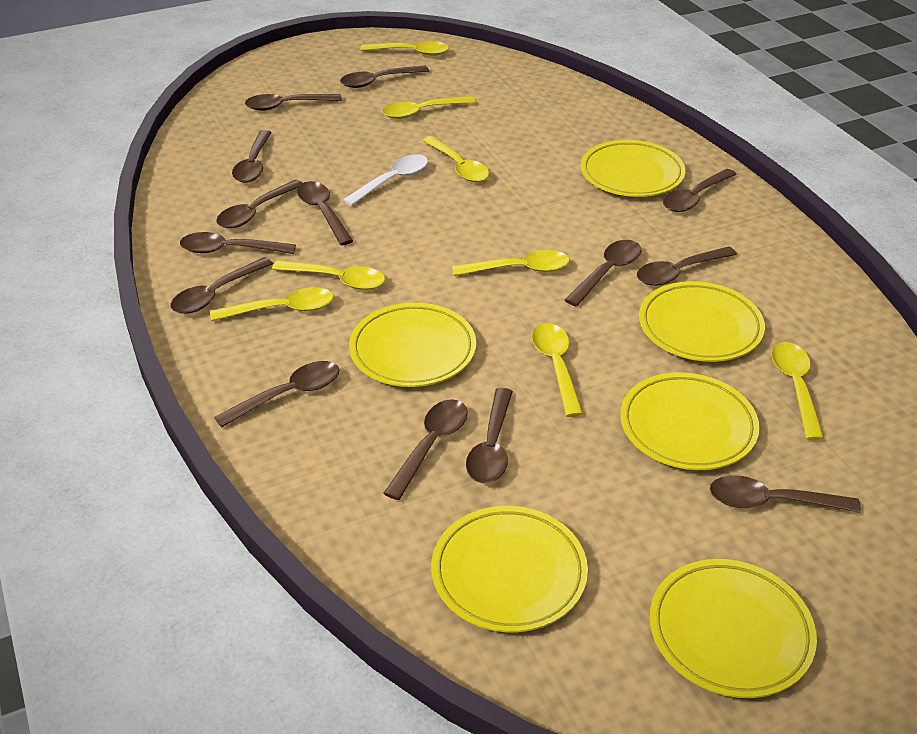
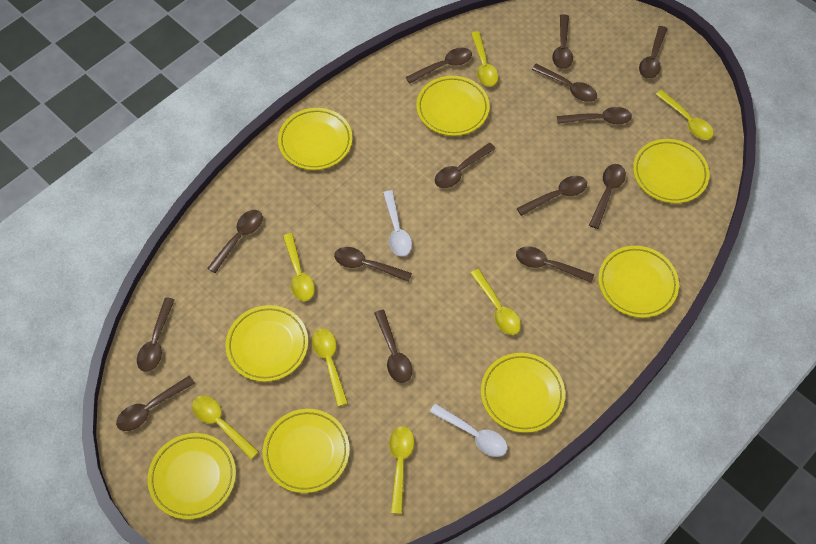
white spoon: 1 -> 2
yellow plate: 6 -> 8
yellow spoon: 8 -> 7

